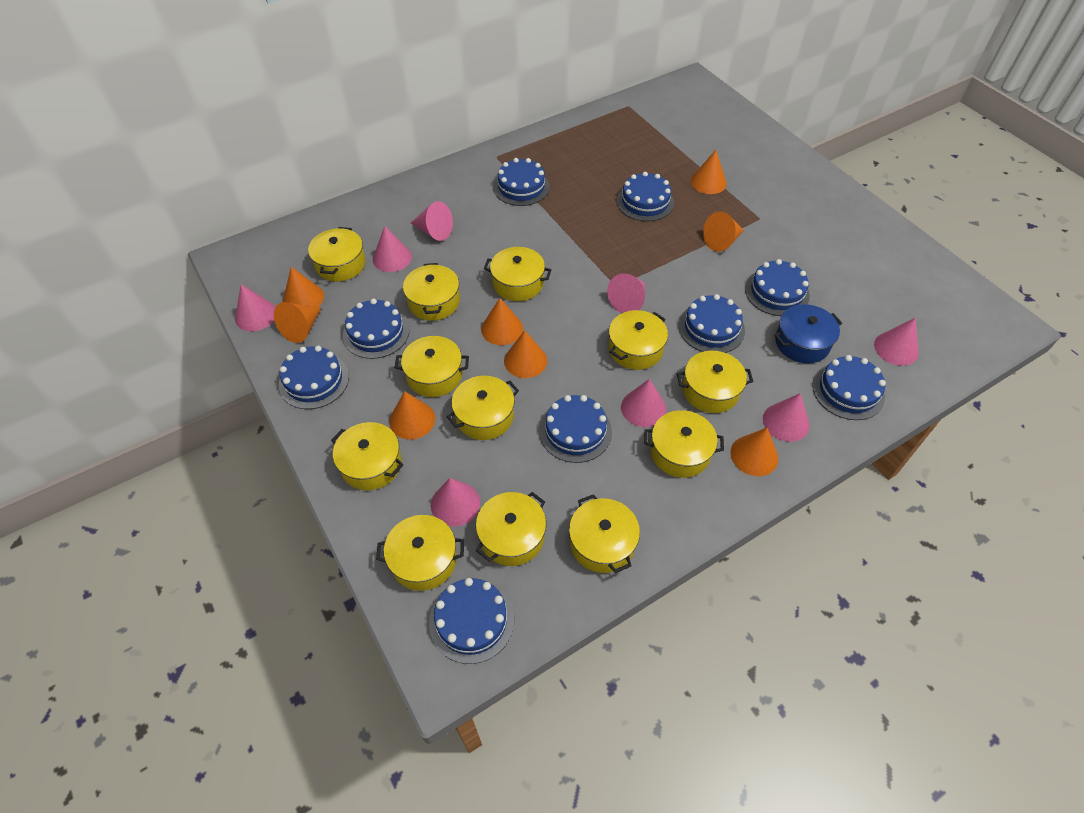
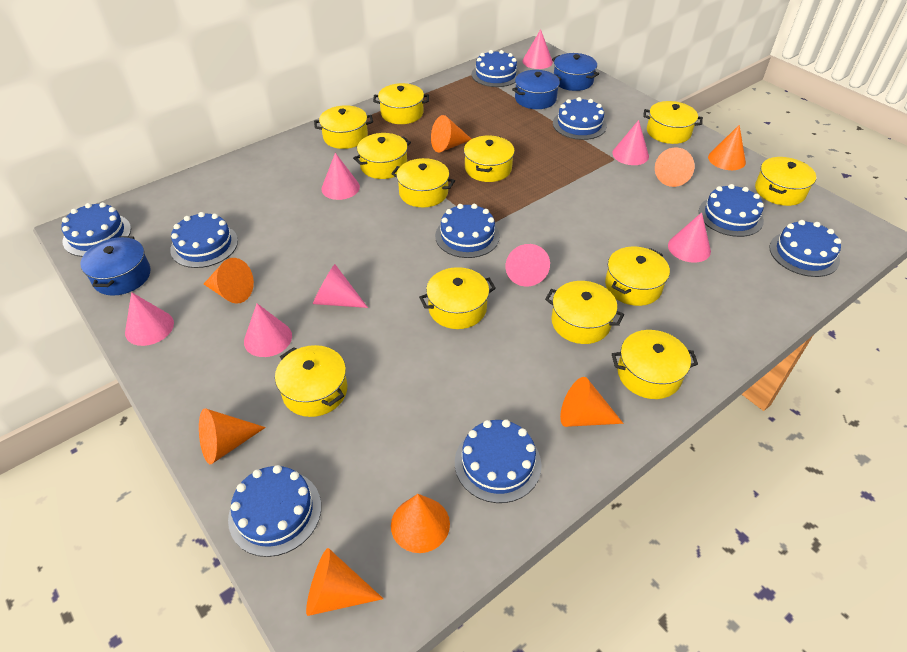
blue pot: 1 -> 3

